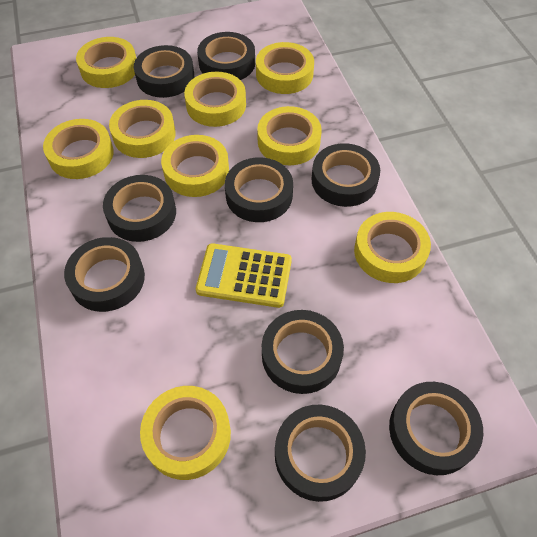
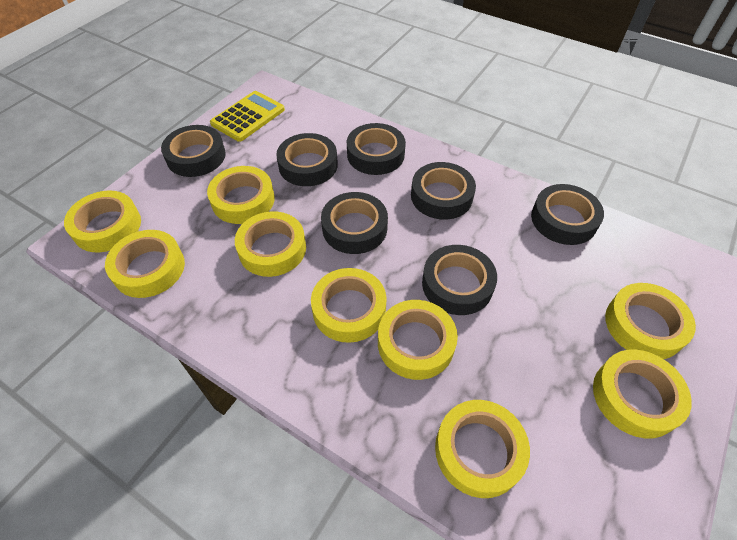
black tape: 9 -> 7

